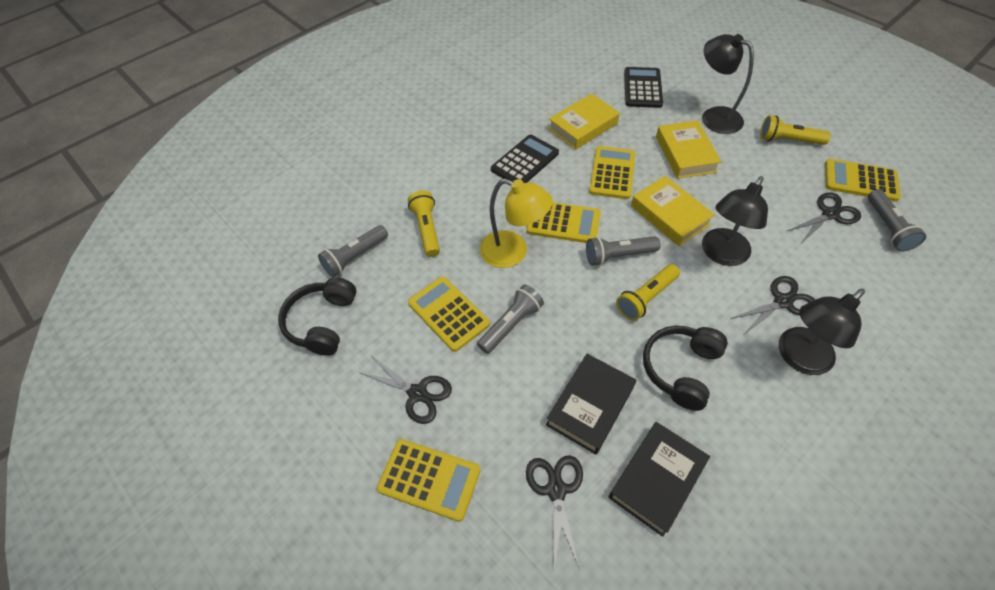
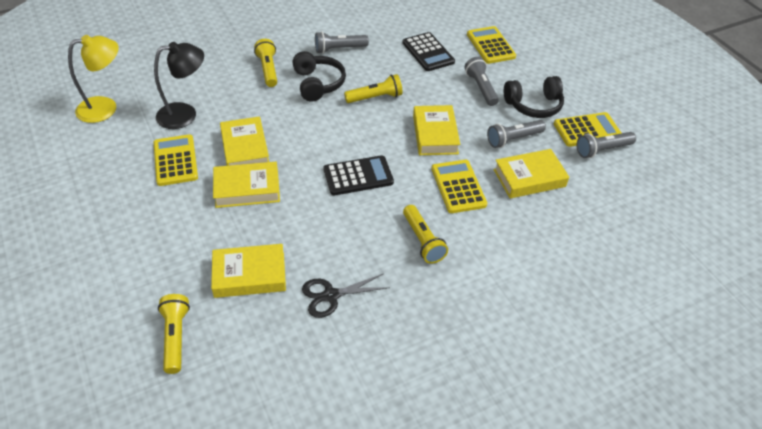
black book: 2 -> 0
black lamp: 3 -> 1
black scissors: 4 -> 1
yellow book: 3 -> 5
yellow calculator: 5 -> 4
yellow flashlight: 3 -> 4

